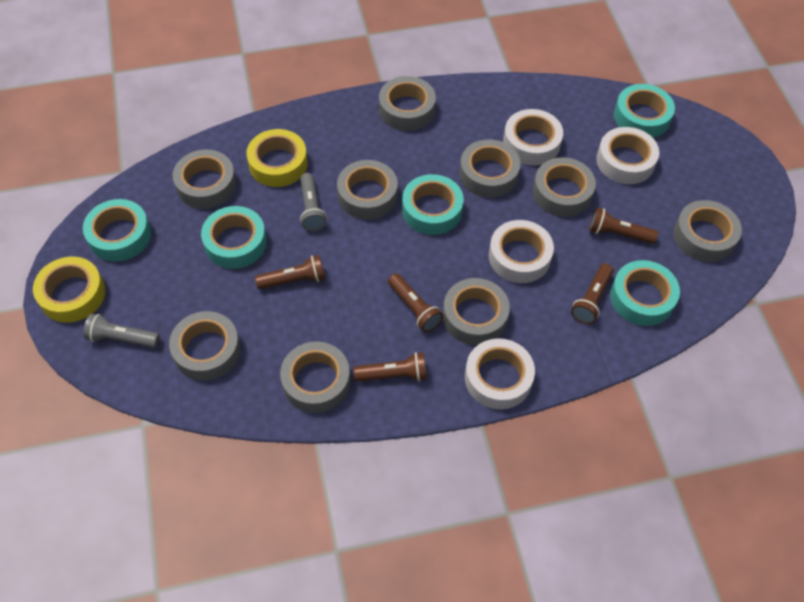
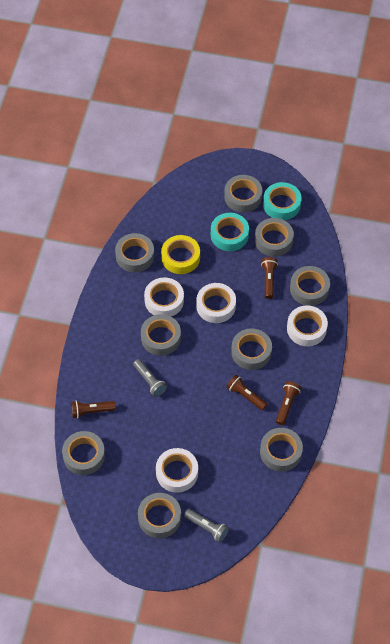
brown flashlight: 5 -> 4
turquoise tape: 5 -> 2
yellow tape: 2 -> 1

